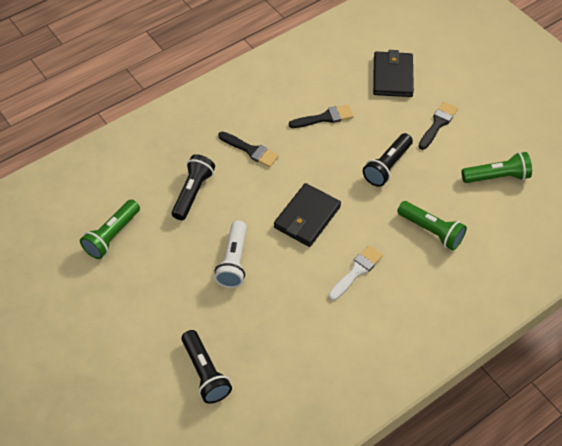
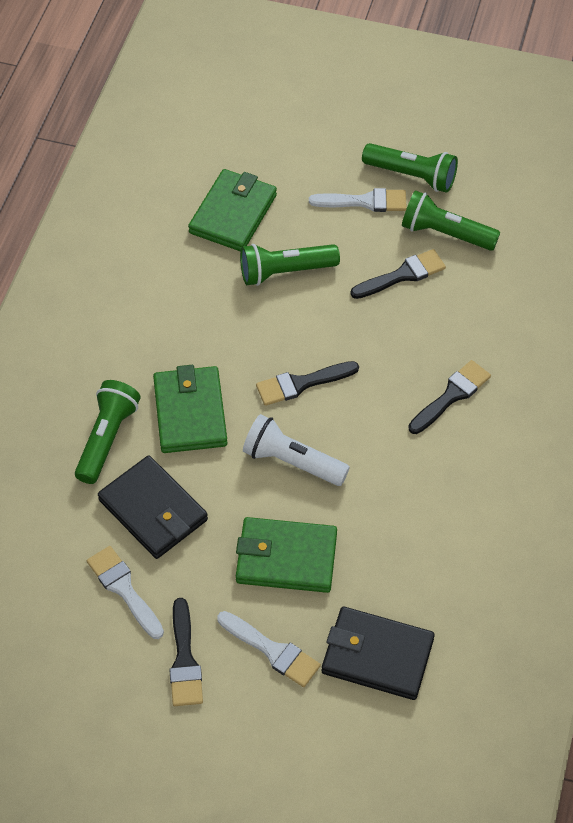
black brush: 3 -> 4
black flashlight: 3 -> 0
green flashlight: 3 -> 4
green wallet: 0 -> 3
white brush: 1 -> 3

